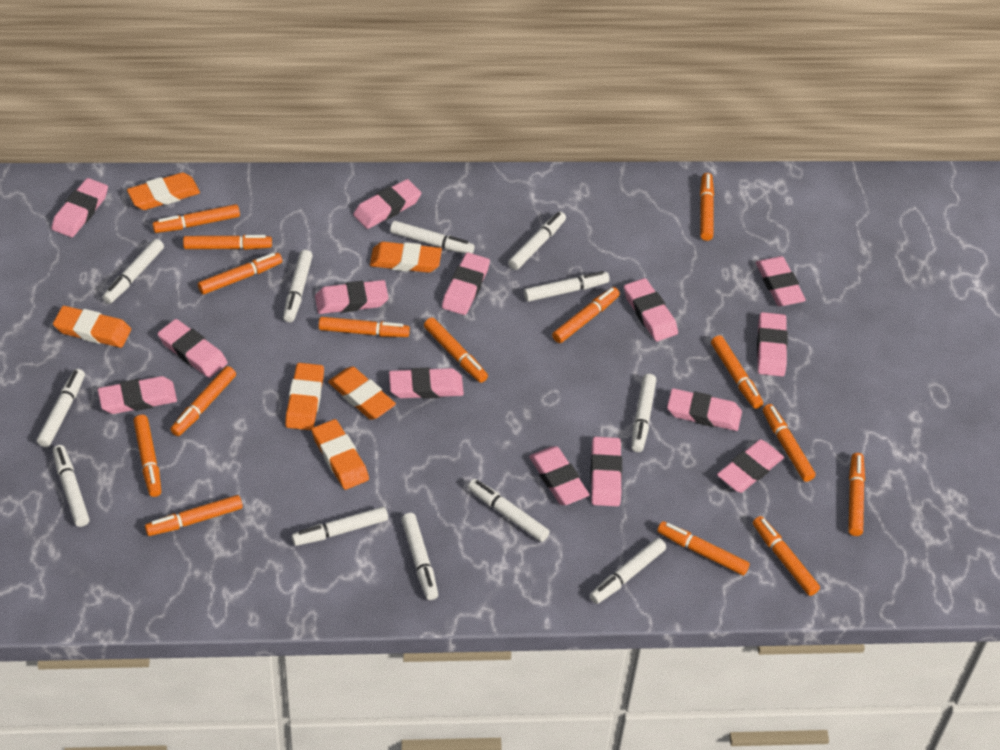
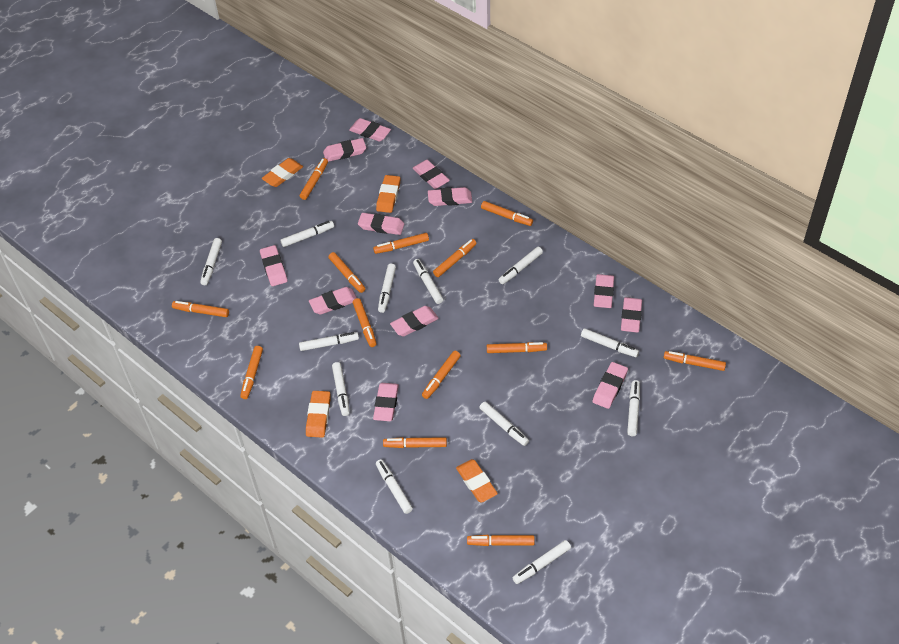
orange eraser: 6 -> 4
orange marker: 15 -> 13
pink eraser: 14 -> 12

